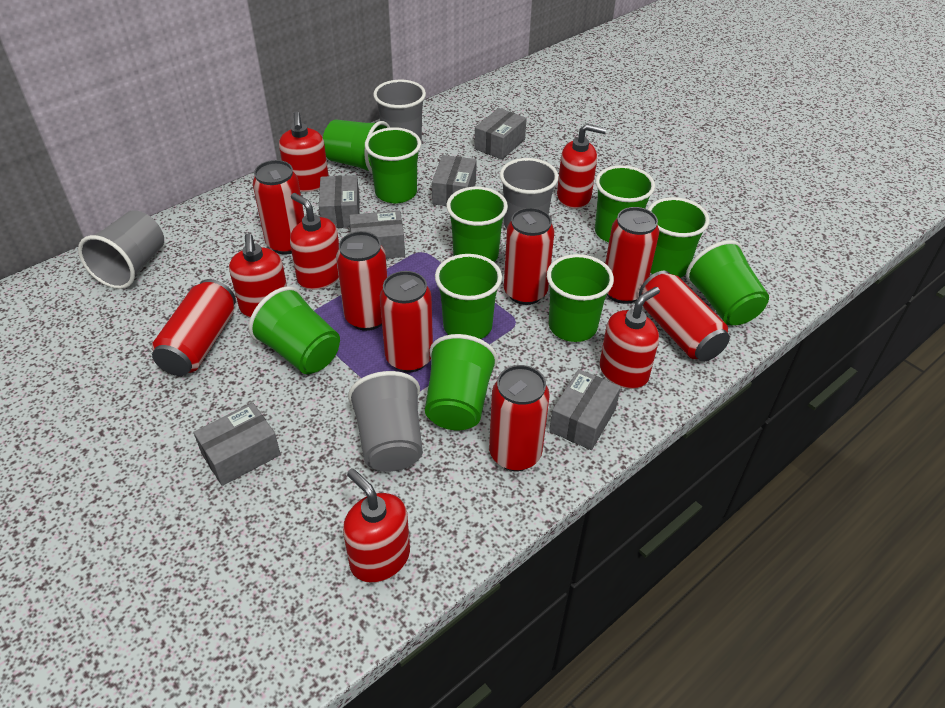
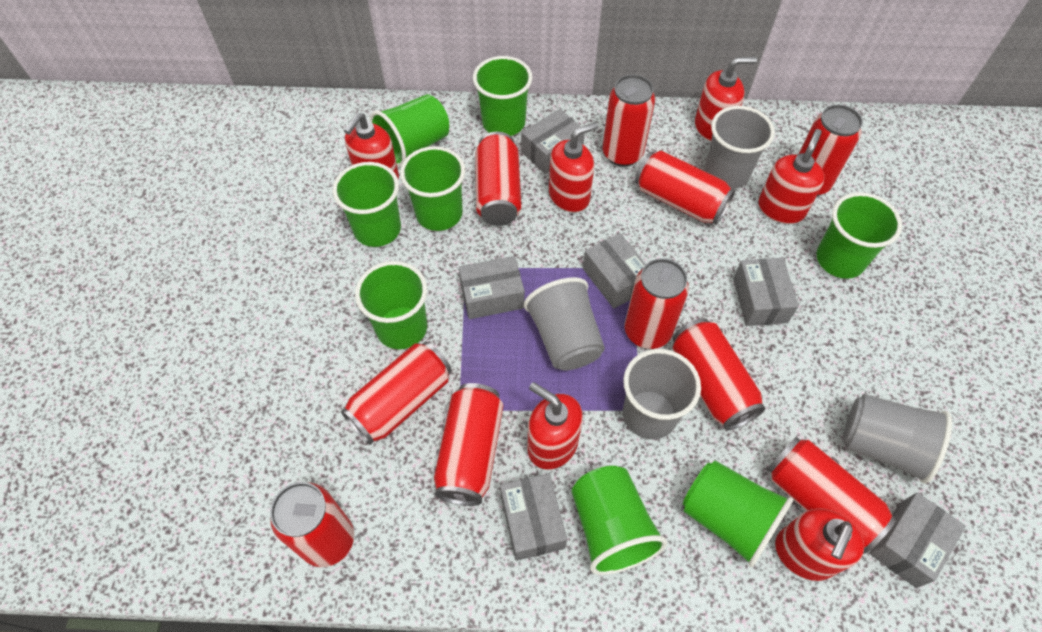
green cup: 10 -> 8
red can: 8 -> 10

